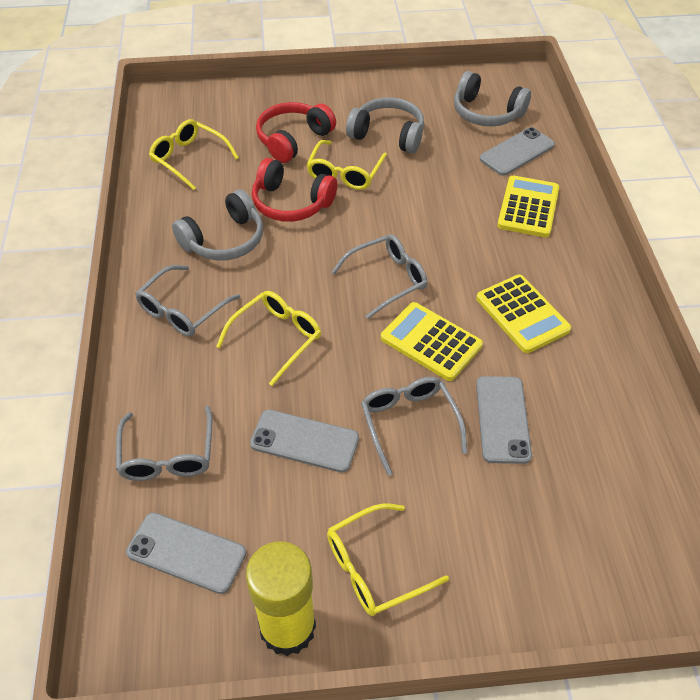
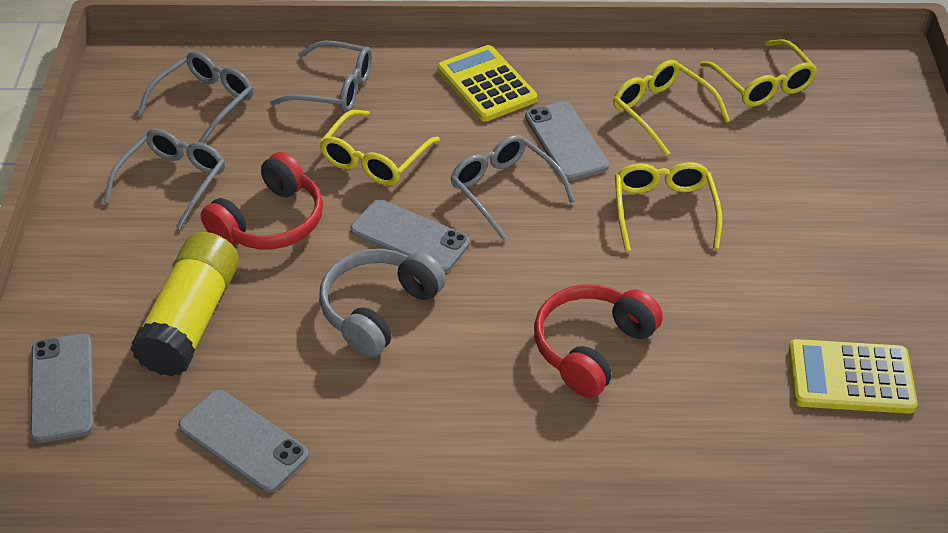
grey headphones: 3 -> 1
yellow calculator: 3 -> 2

